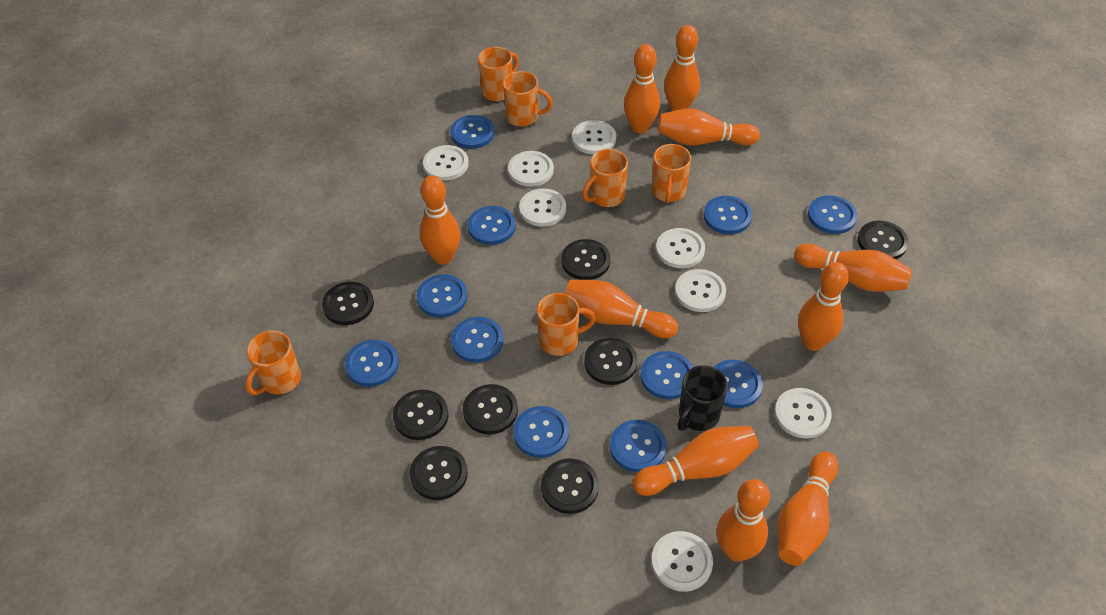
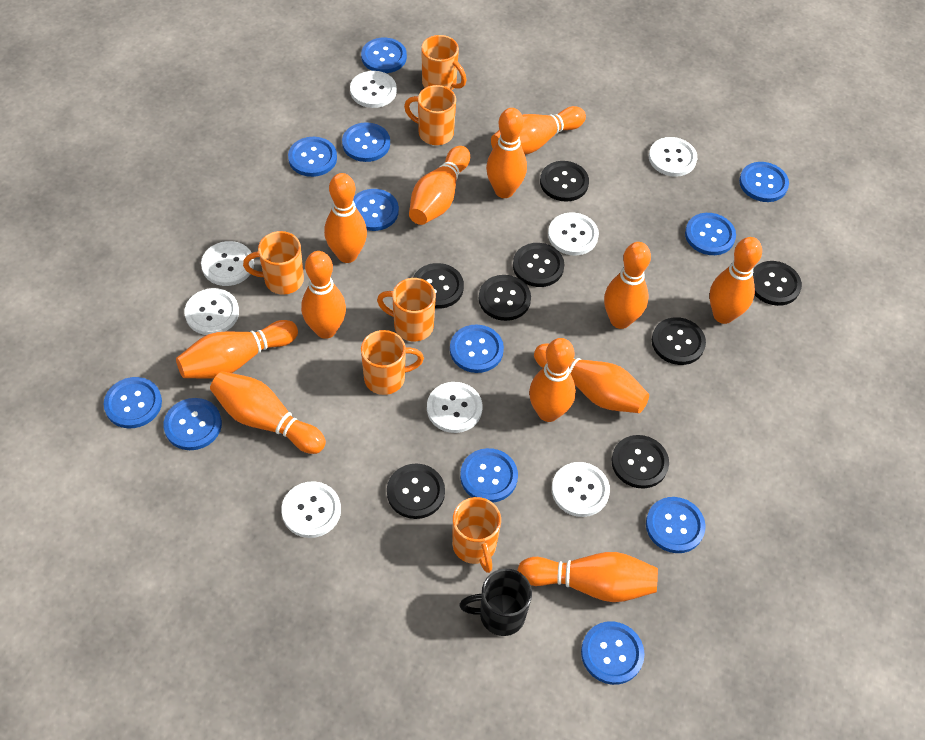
blue button: 11 -> 12
orange bowling pin: 10 -> 12

